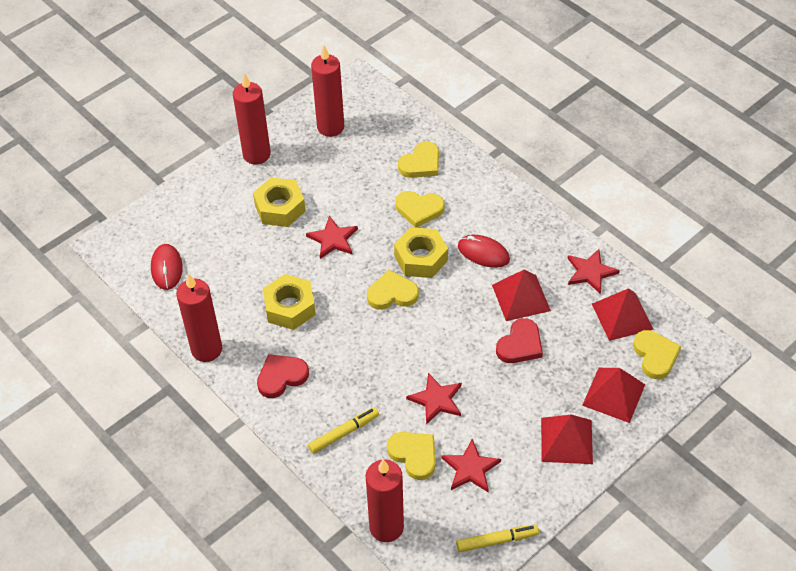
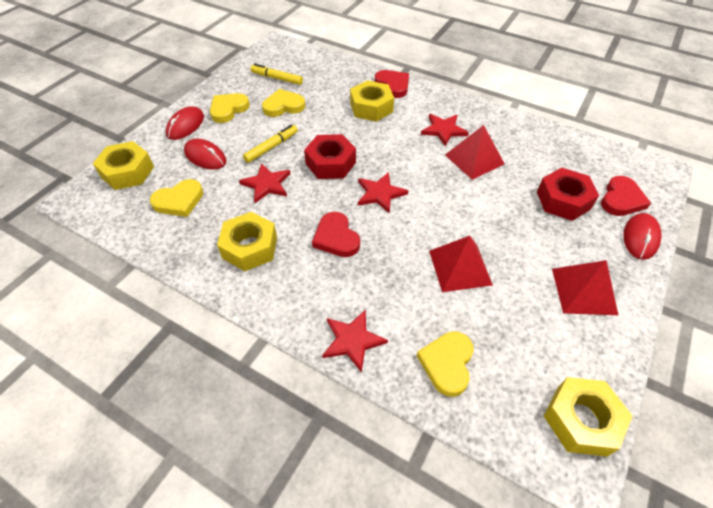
red candle: 4 -> 0
red heart: 2 -> 3
red mouse: 2 -> 3
red nut: 0 -> 2
red pyramid: 4 -> 3
yellow heart: 5 -> 4
yellow nut: 3 -> 4

